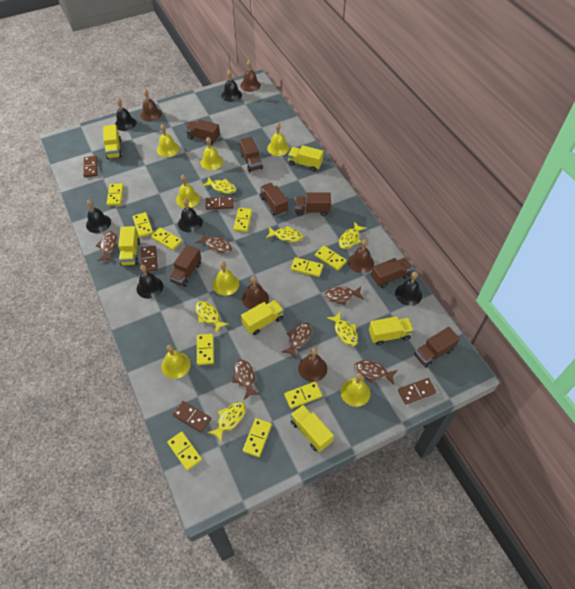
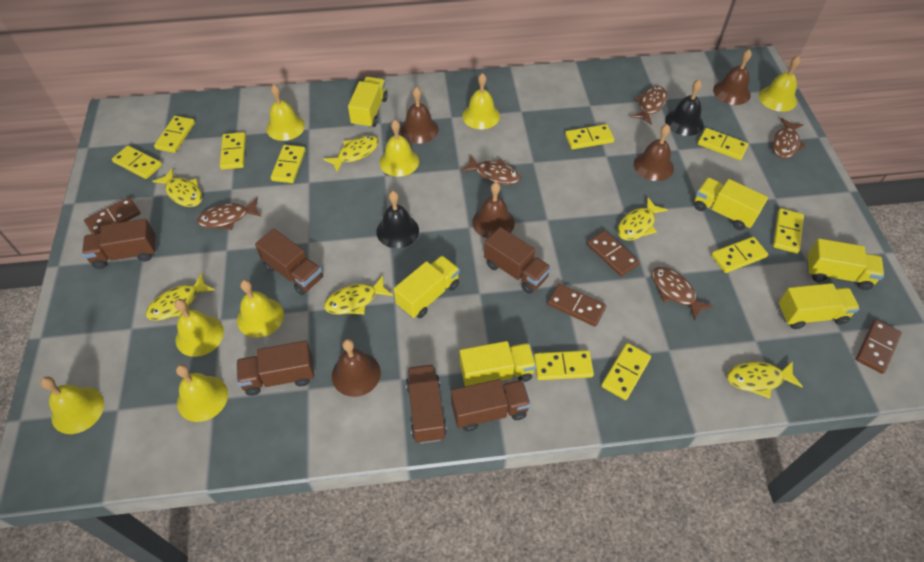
black bell: 6 -> 2
brown domino: 5 -> 4
brown fish: 6 -> 5
brown truck: 7 -> 6
yellow bell: 7 -> 8

